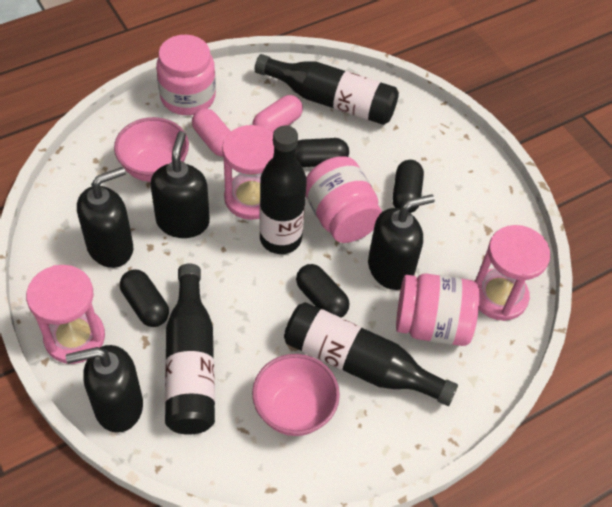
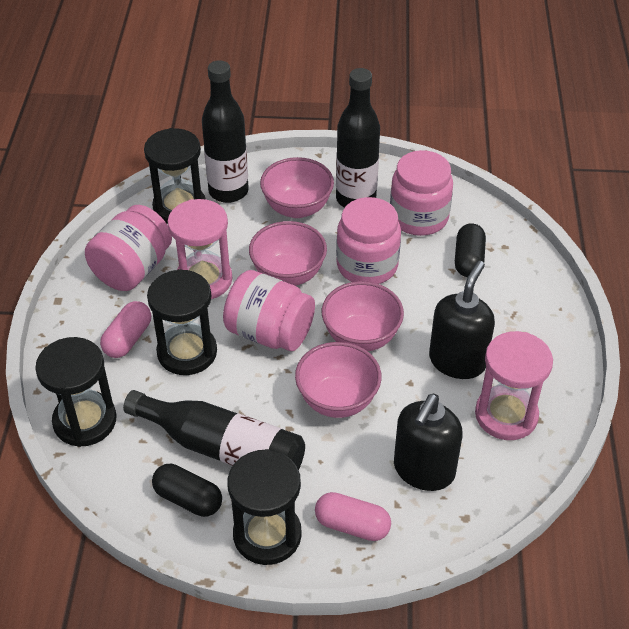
black bottle: 4 -> 3
black capsule: 4 -> 2
black hourglass: 0 -> 4
black soap dispenser: 4 -> 2
pink bowl: 2 -> 4
pink hourglass: 3 -> 2
pink jar: 3 -> 4

